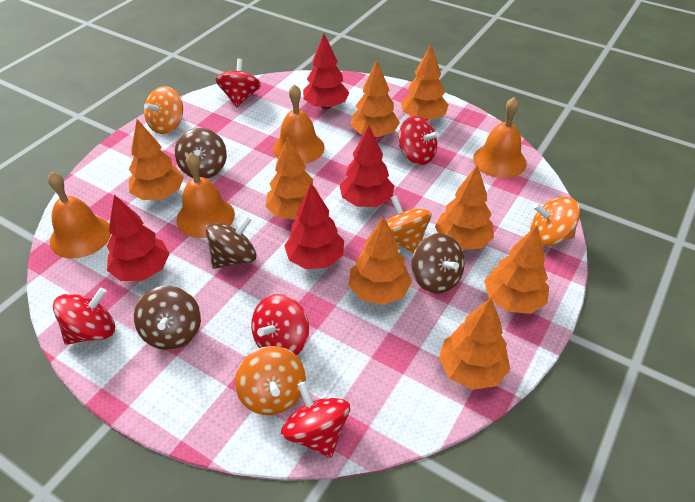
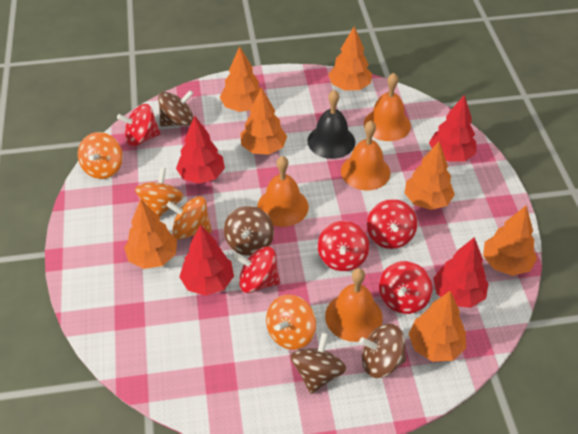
black bell: 0 -> 1
orange tree: 8 -> 7

